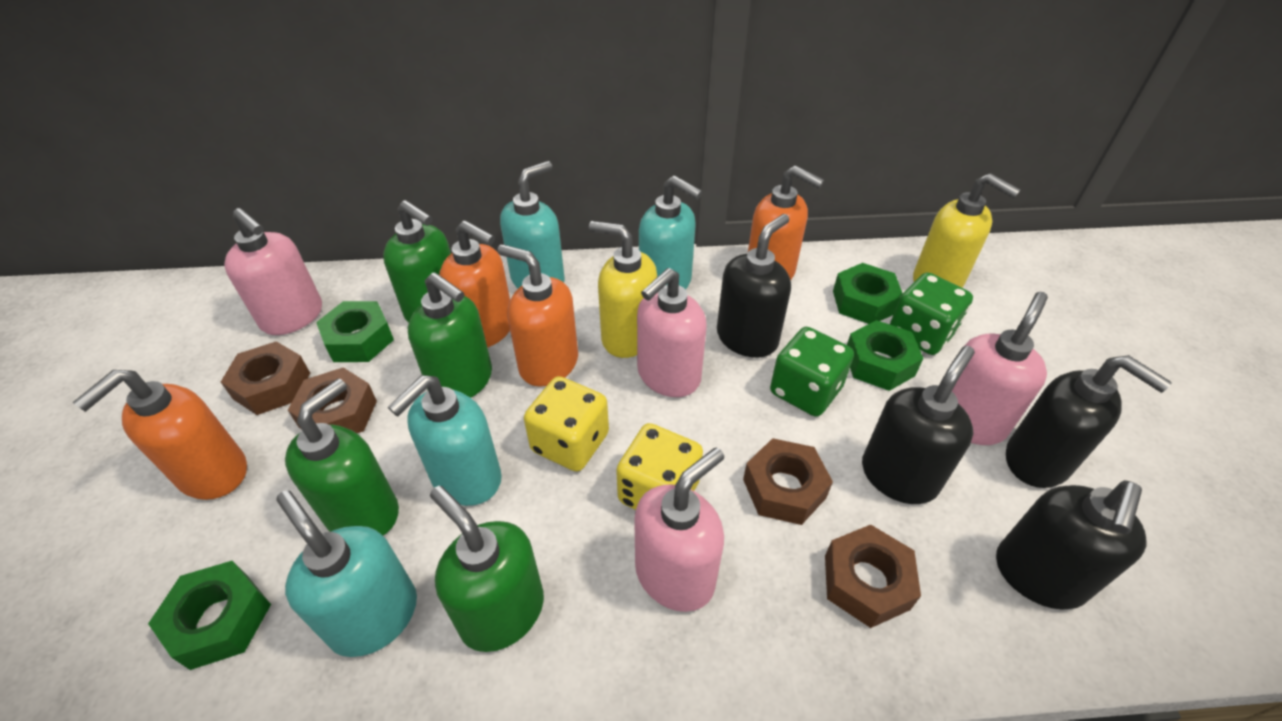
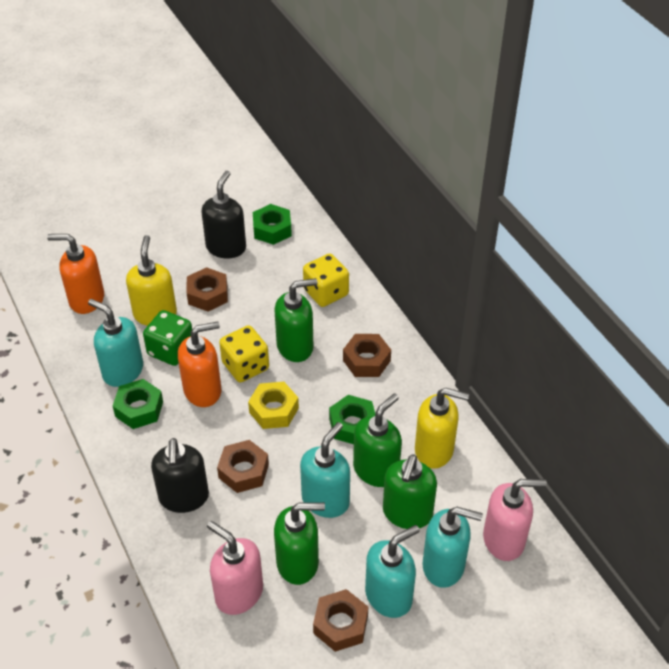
black soap dispenser: 4 -> 2
green dice: 2 -> 1
green nut: 4 -> 3
orange soap dispenser: 4 -> 2
pink soap dispenser: 4 -> 2
yellow nut: 0 -> 1

